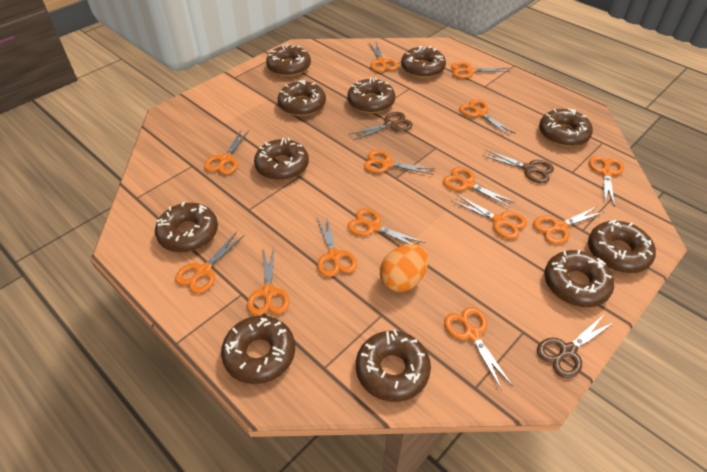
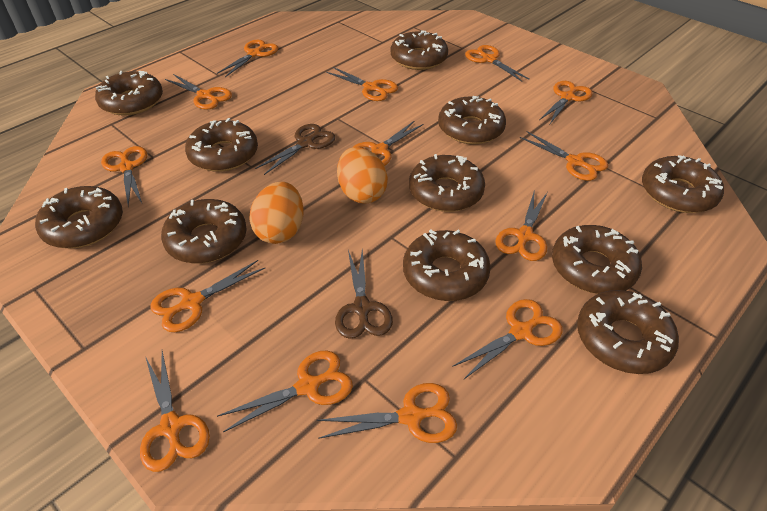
brown scissors: 3 -> 2
orange egg: 1 -> 2

